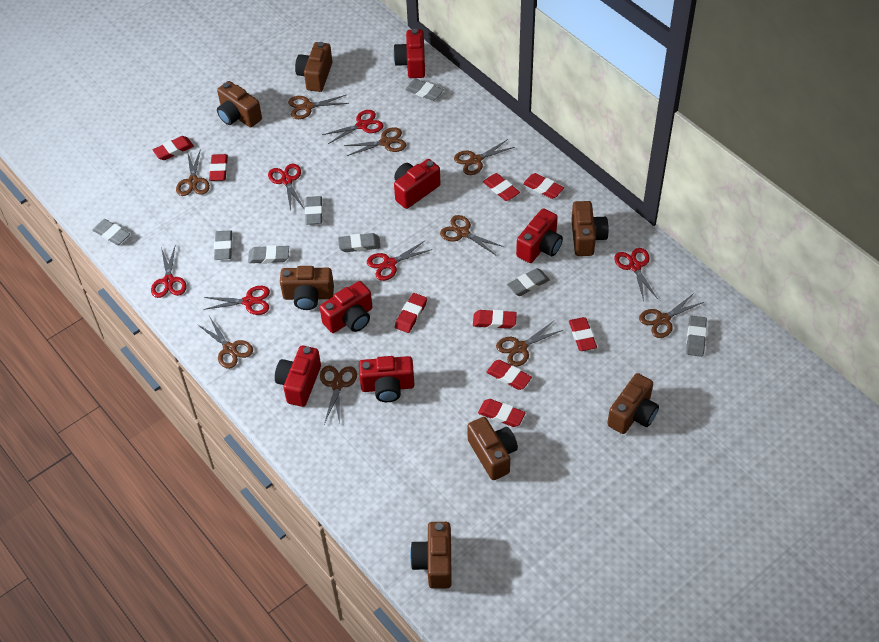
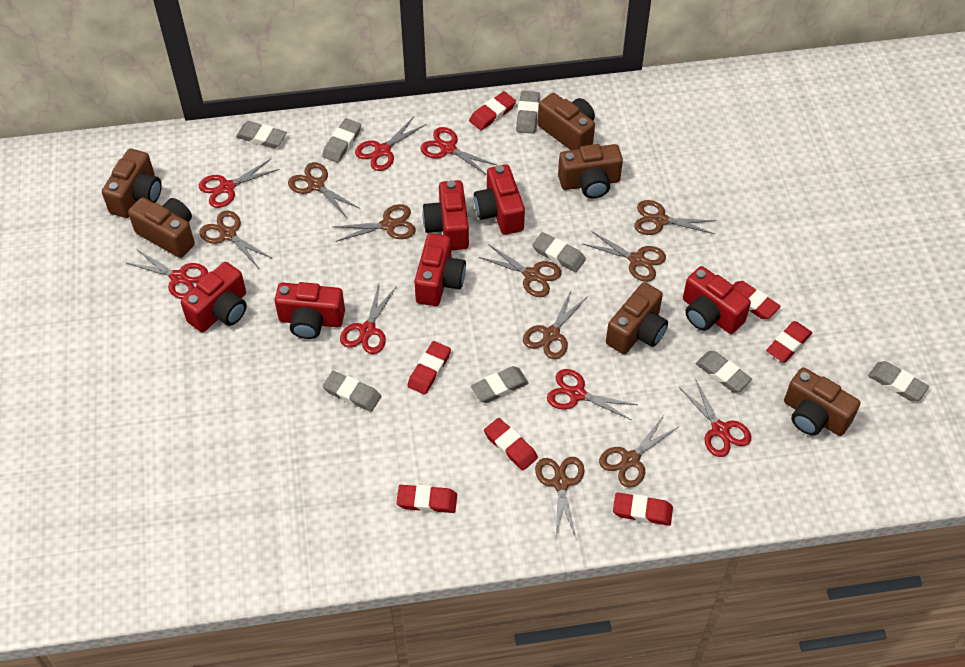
brown camera: 7 -> 6
red eraser: 9 -> 7
red scissors: 6 -> 7

